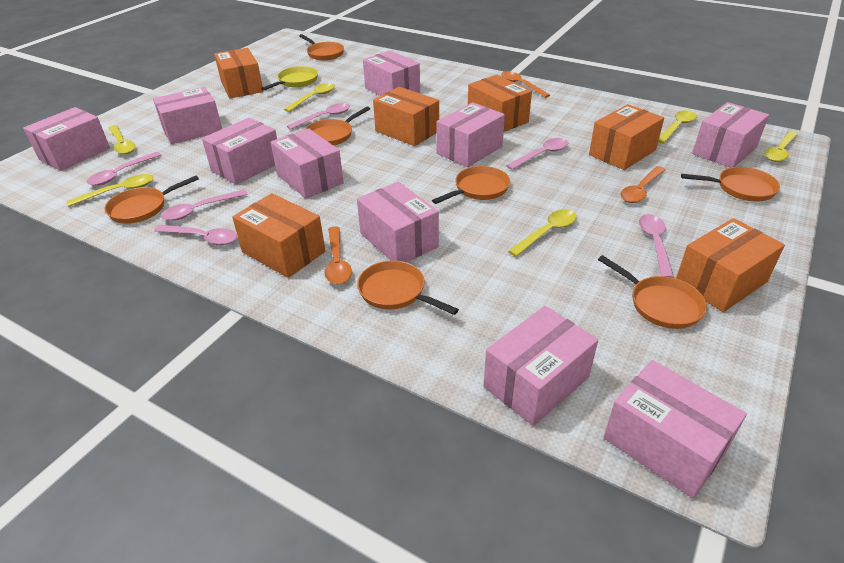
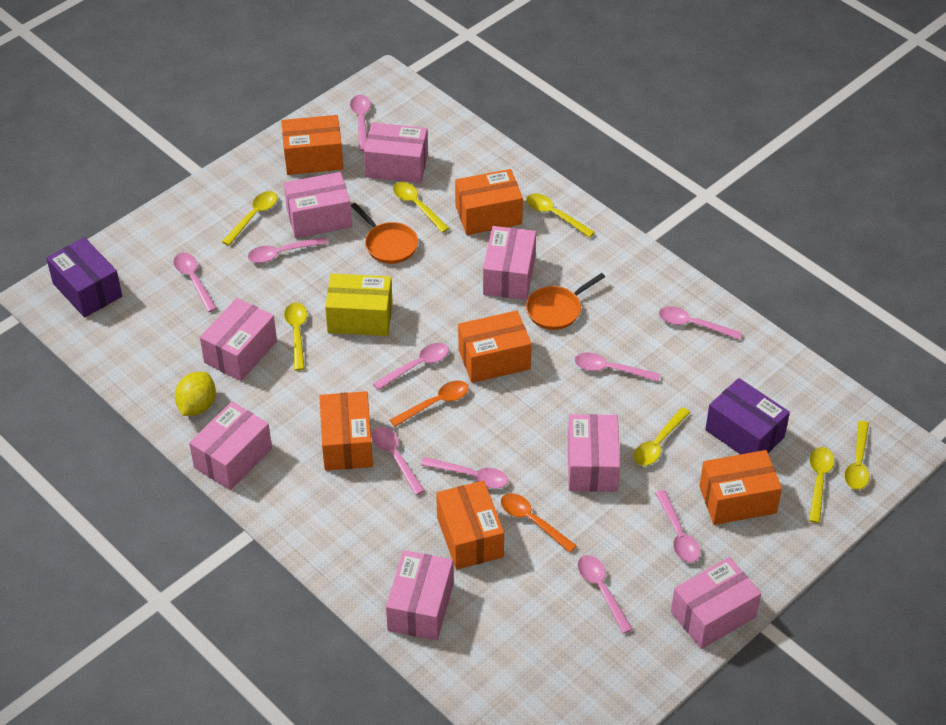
orange pan: 7 -> 2
orange spoon: 3 -> 2
pink box: 10 -> 8
pink spoon: 6 -> 10
purple box: 0 -> 2
yellow box: 0 -> 1
yellow lemon: 0 -> 1
yellow pan: 1 -> 0
yellow spoon: 6 -> 7

